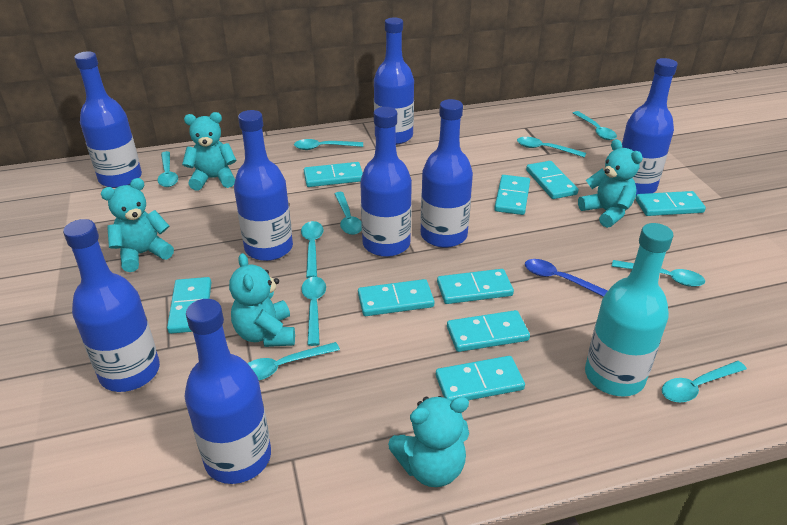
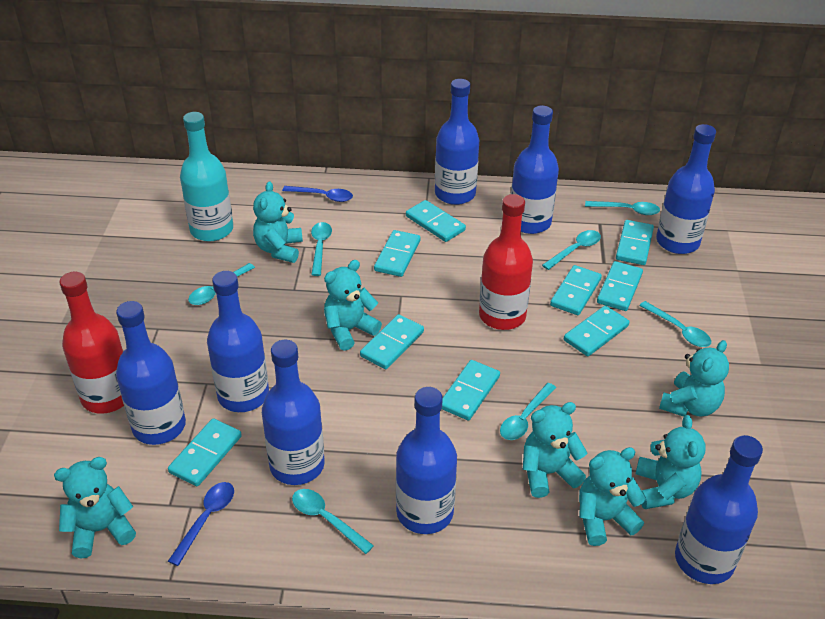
blue spoon: 1 -> 2
red bottle: 0 -> 2
turquoise spoon: 10 -> 7
turquoise teddy bear: 5 -> 7

